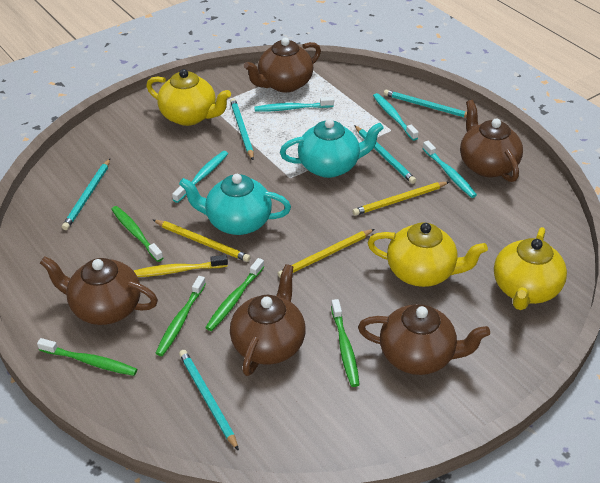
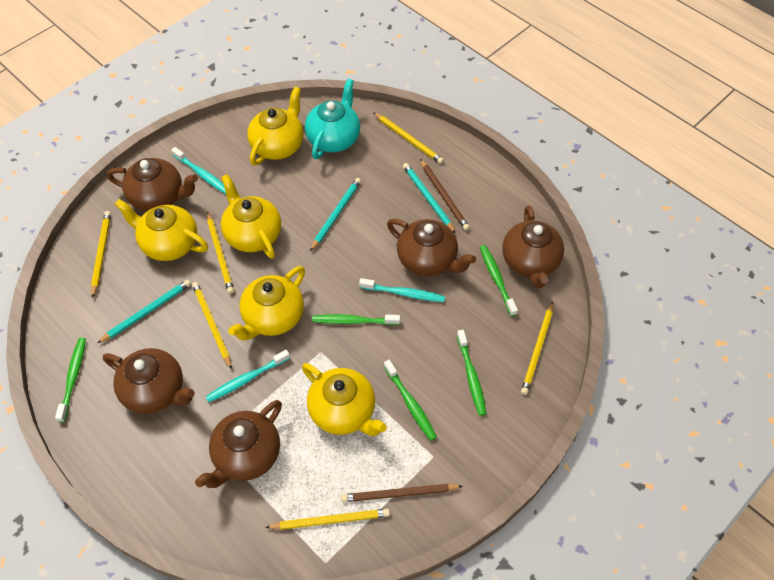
brown pencil: 0 -> 2
turquoise pencil: 5 -> 3
turquoise teapot: 2 -> 1
turquoise toothbrush: 4 -> 3
yellow pencil: 3 -> 6
yellow teapot: 3 -> 5
yellow toothbrush: 1 -> 0

